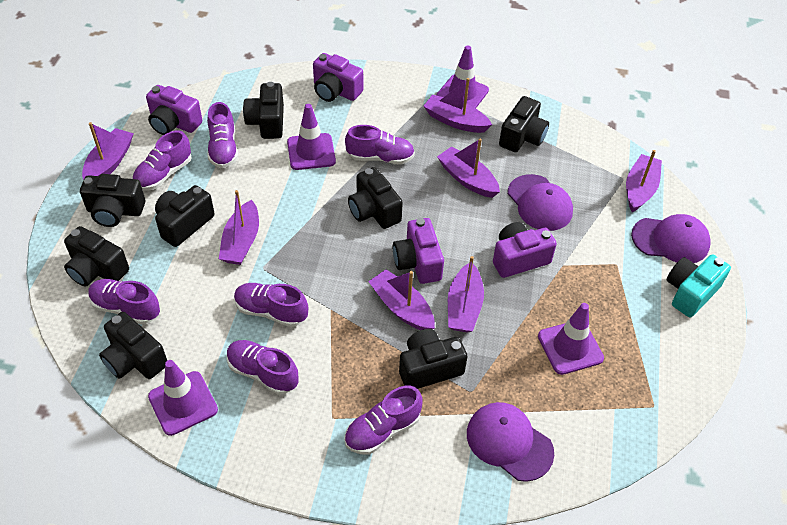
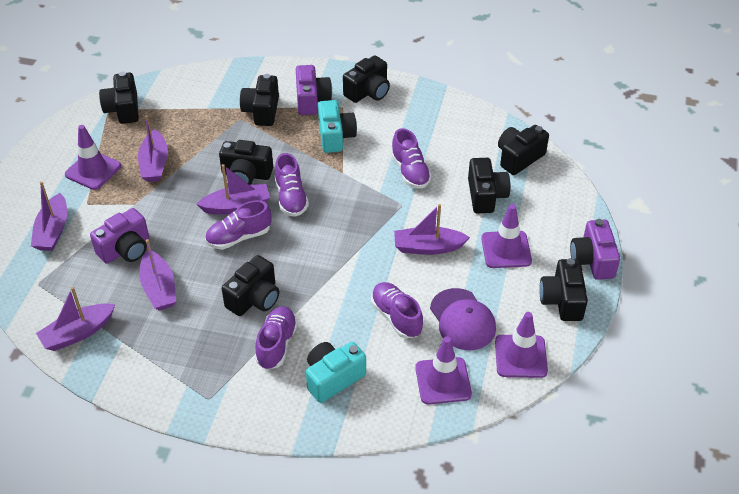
purple boat: 7 -> 6
purple camera: 4 -> 3
purple cap: 3 -> 1
purple shoe: 7 -> 5
turquoise camera: 1 -> 2

